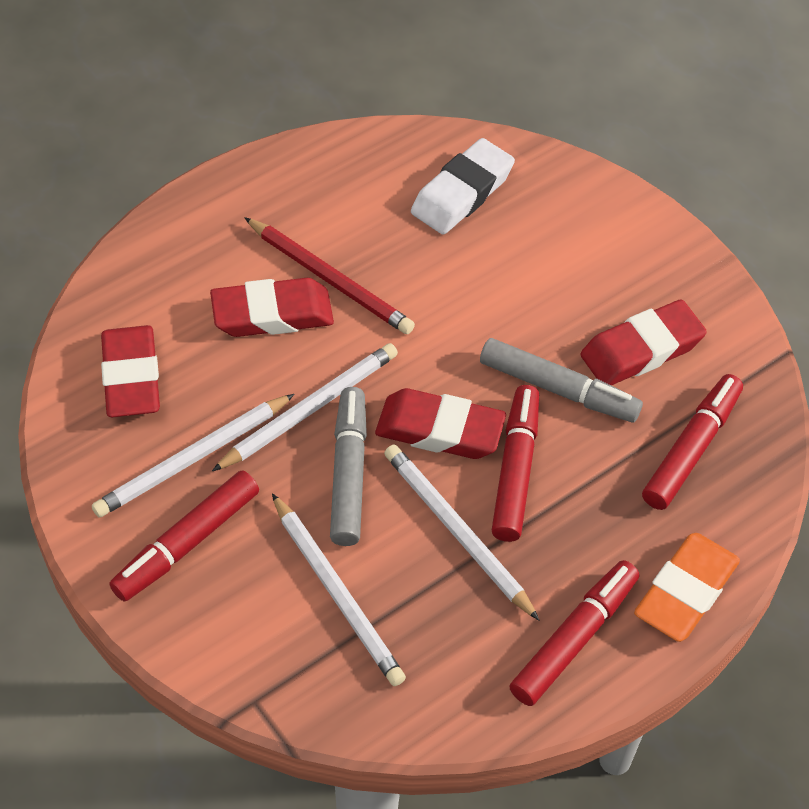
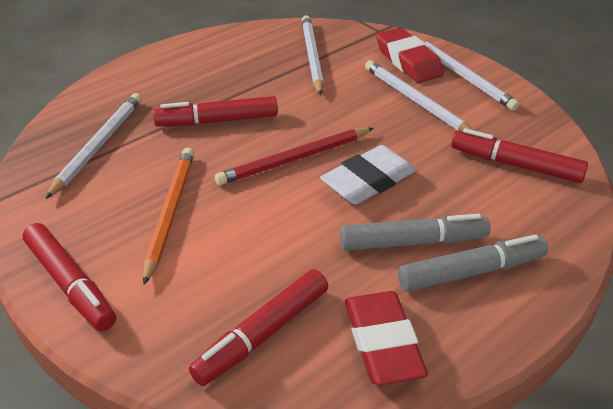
orange eraser: 1 -> 0
orange pencil: 0 -> 1
red eraser: 4 -> 2

